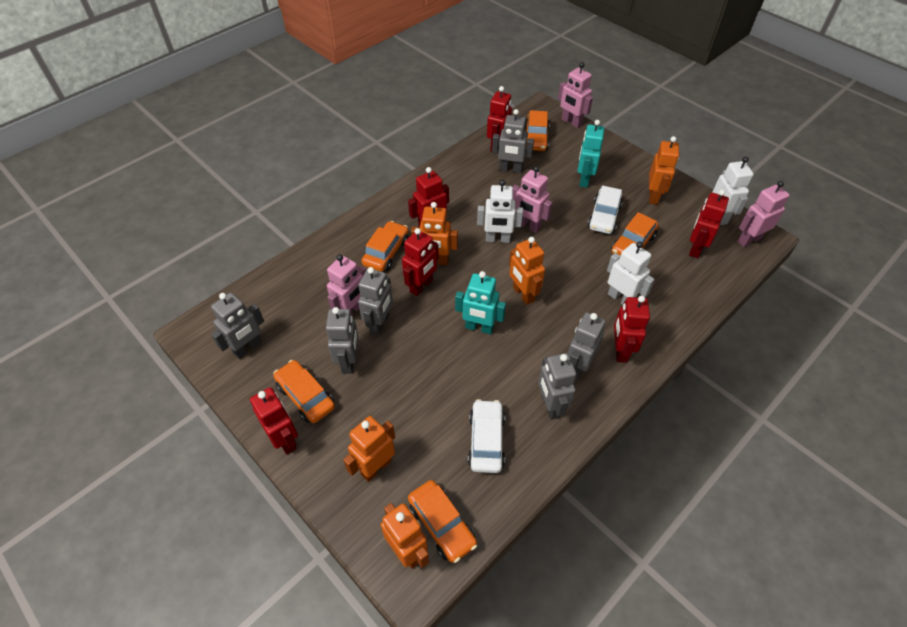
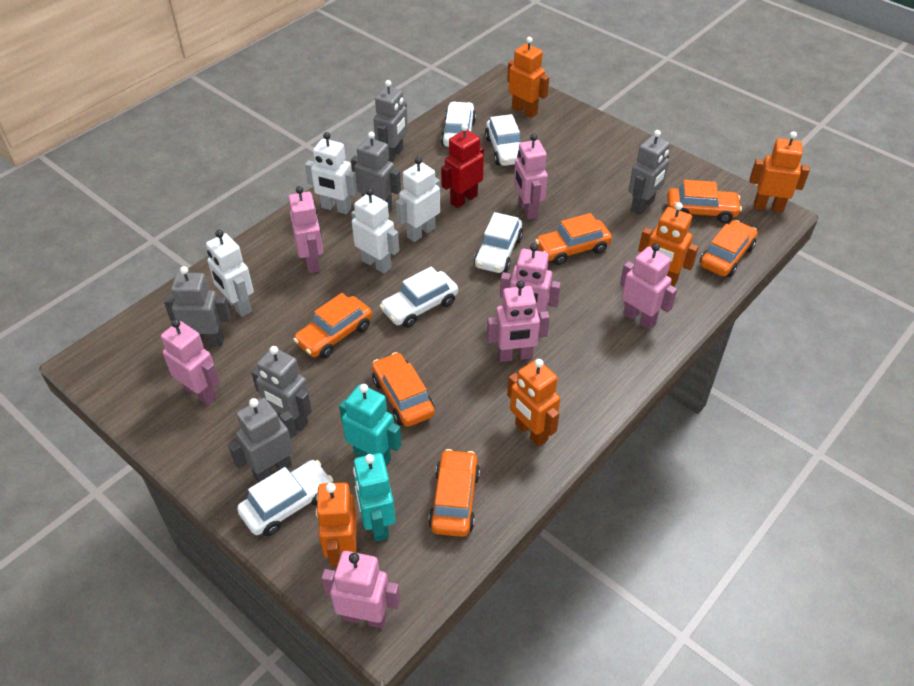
orange car: 5 -> 6
pink robot: 4 -> 7
red robot: 6 -> 1
white car: 2 -> 5
white robot: 3 -> 4

